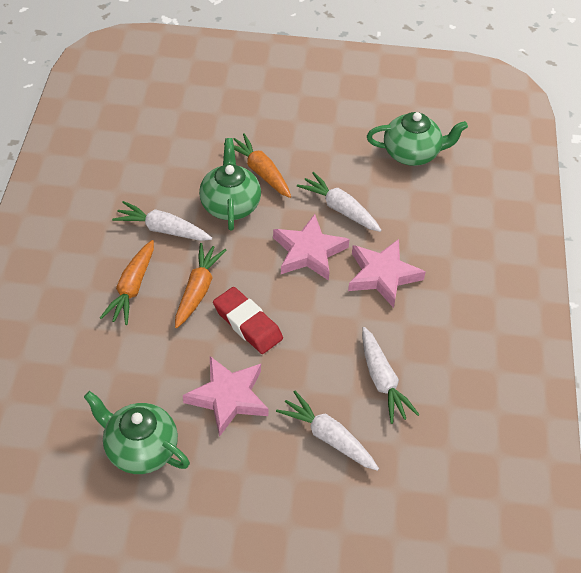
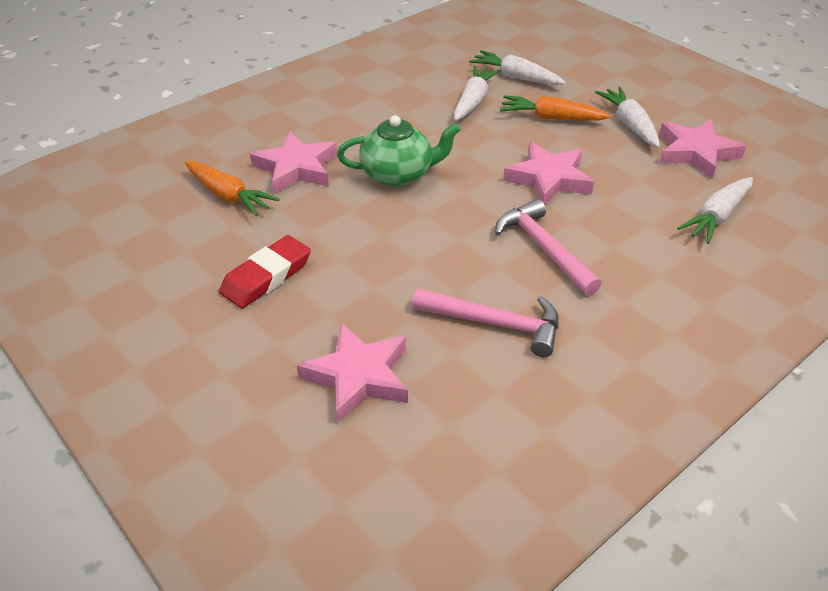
green teapot: 3 -> 1
orange carrot: 3 -> 2
pink hammer: 0 -> 2
pink star: 3 -> 4

